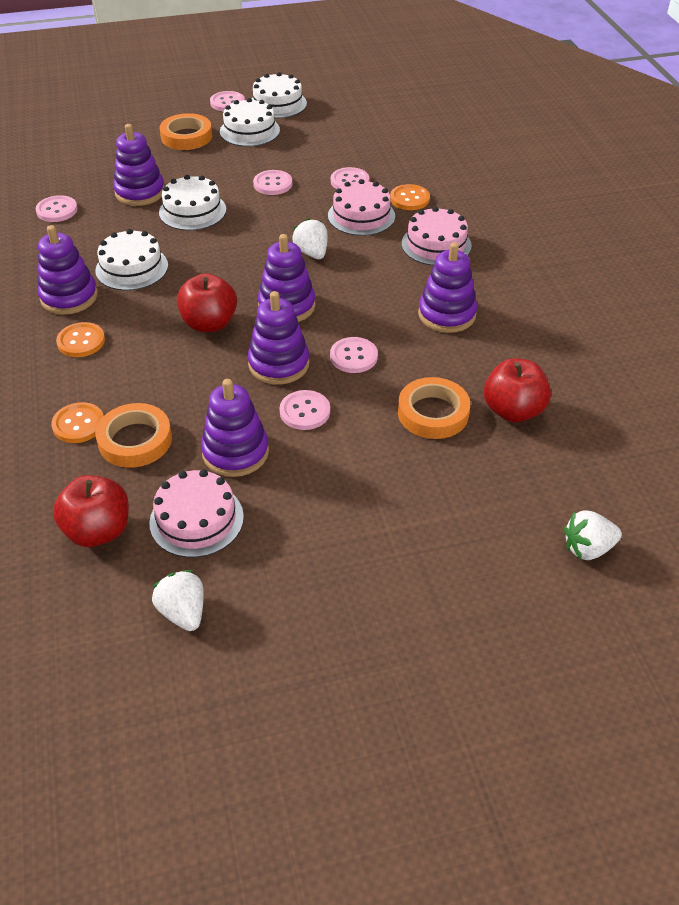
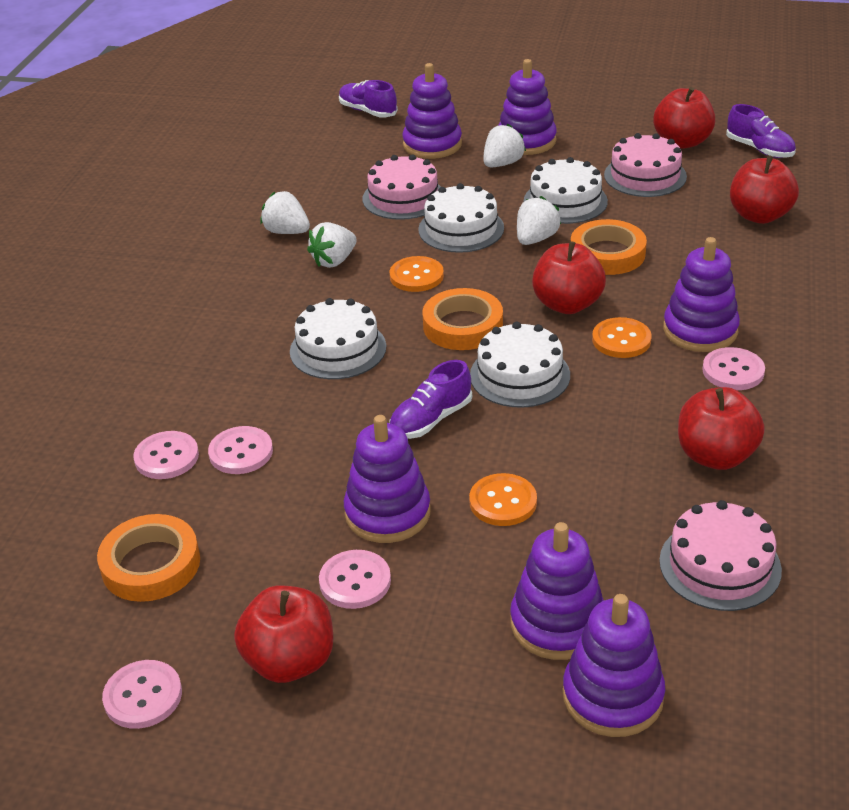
pink button: 6 -> 5
purple shoe: 0 -> 3
red apple: 3 -> 5
white strawberry: 3 -> 4

